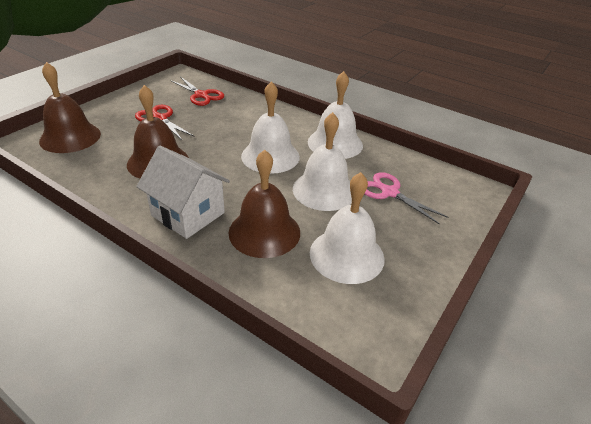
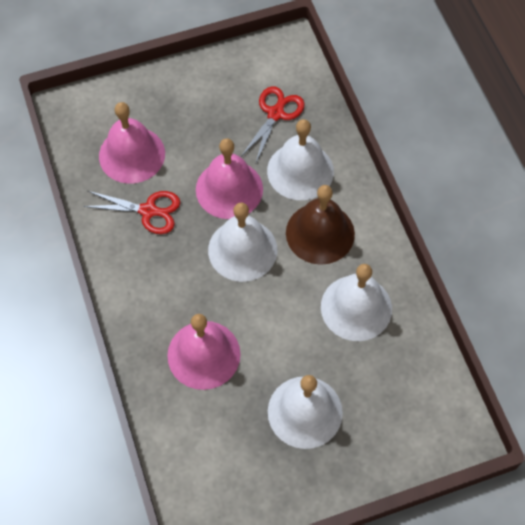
brown bell: 3 -> 1
pink bell: 0 -> 3
pink scissors: 1 -> 0
white house: 1 -> 0

